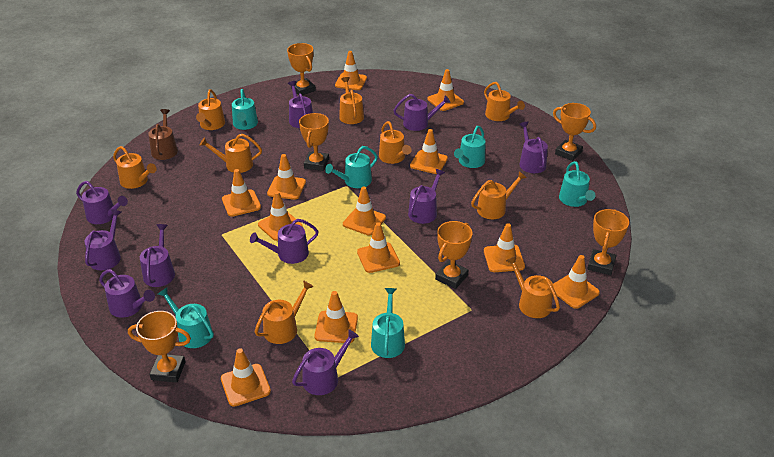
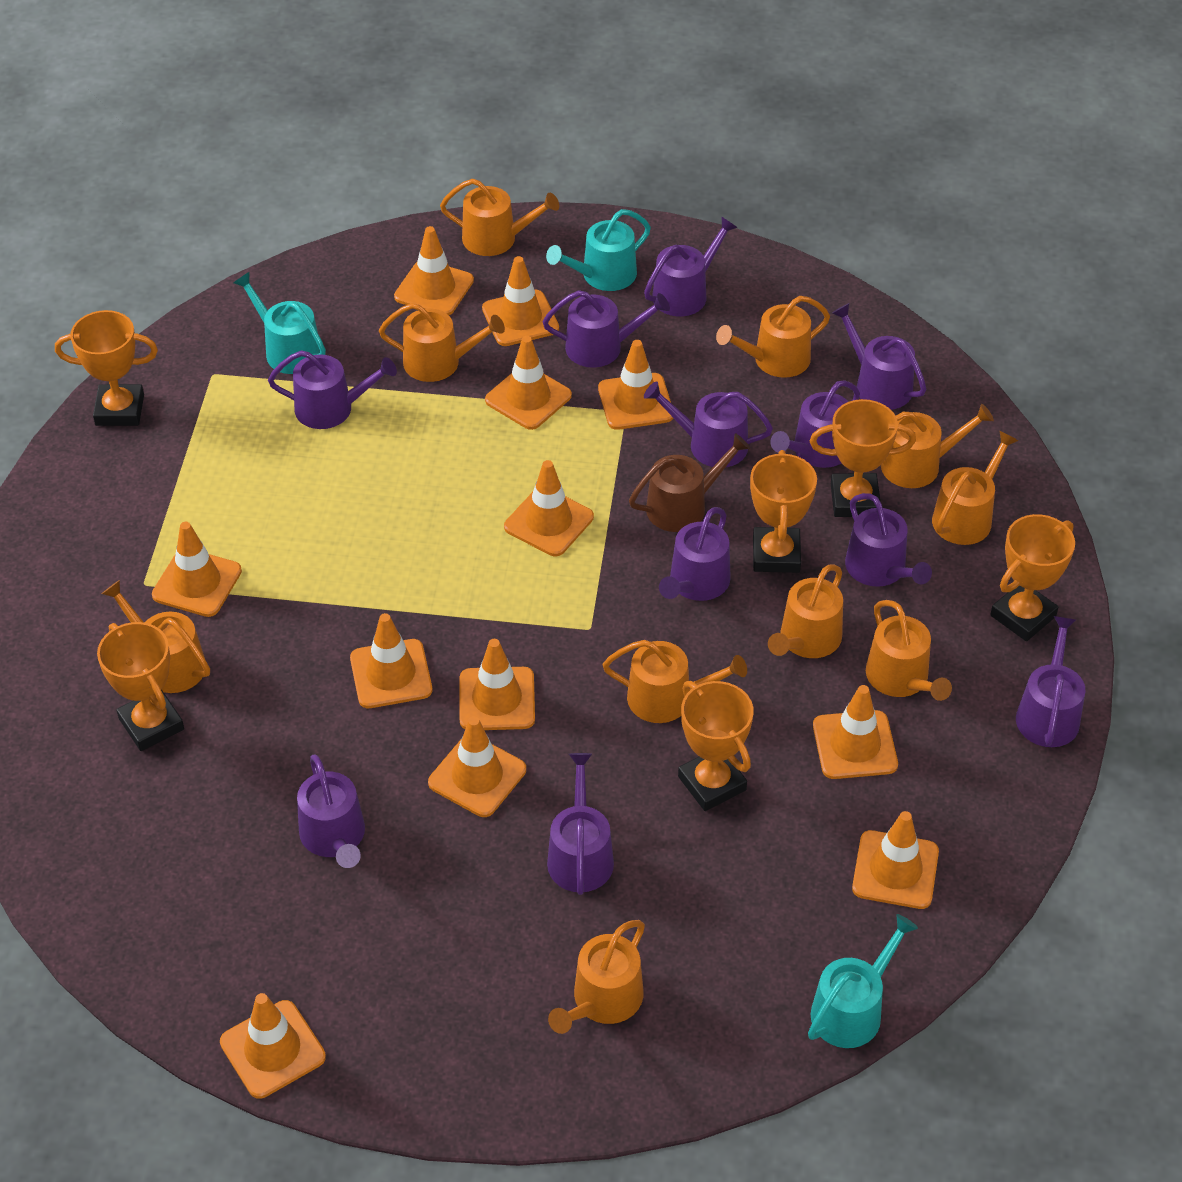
orange watering can: 9 -> 10
purple watering can: 10 -> 11
turquoise watering can: 6 -> 3

